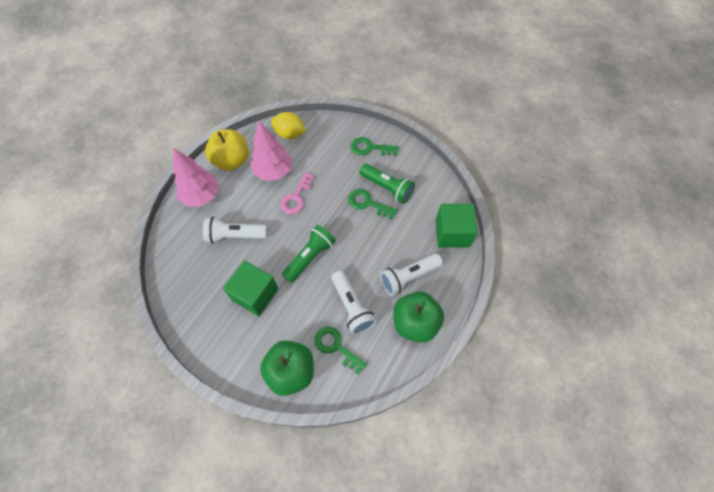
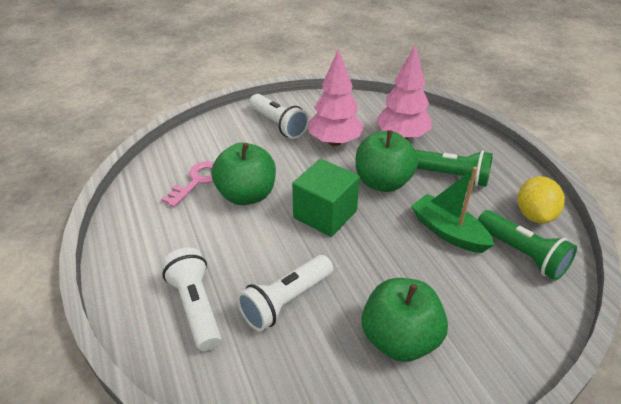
green apple: 2 -> 3
green boat: 0 -> 1
green cube: 2 -> 1
green key: 3 -> 0
yellow apple: 1 -> 0

